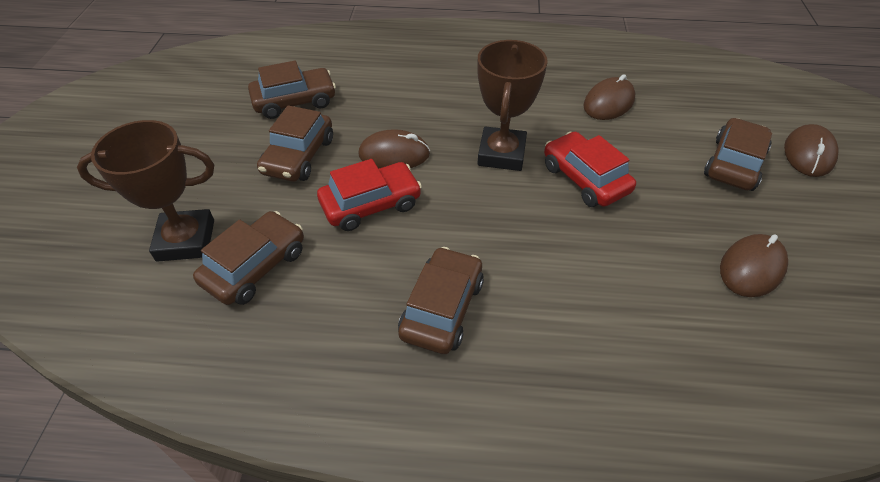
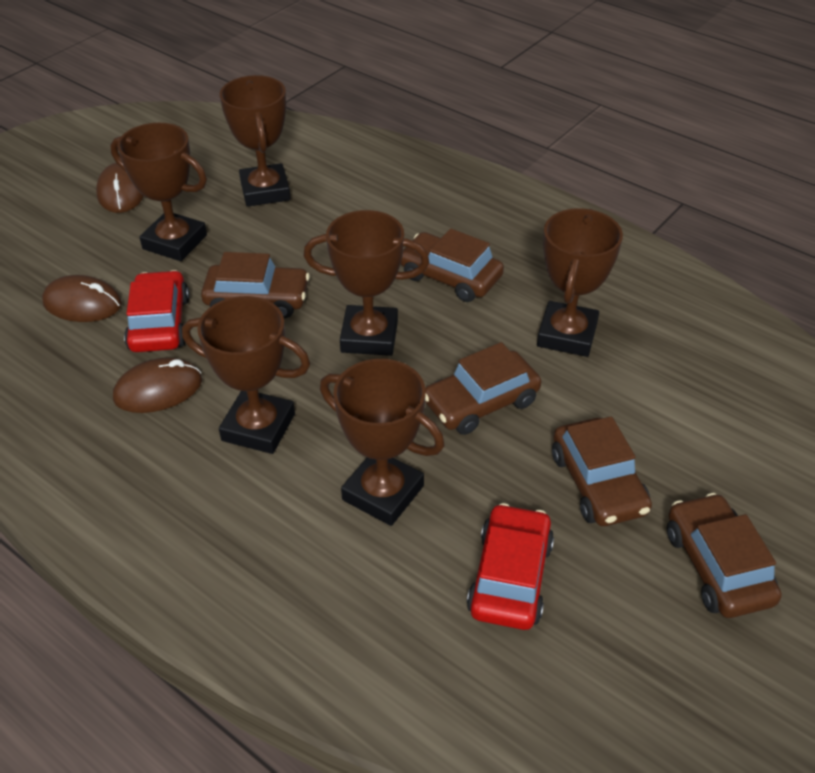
brown mouse: 4 -> 3
brown trophy: 2 -> 6

